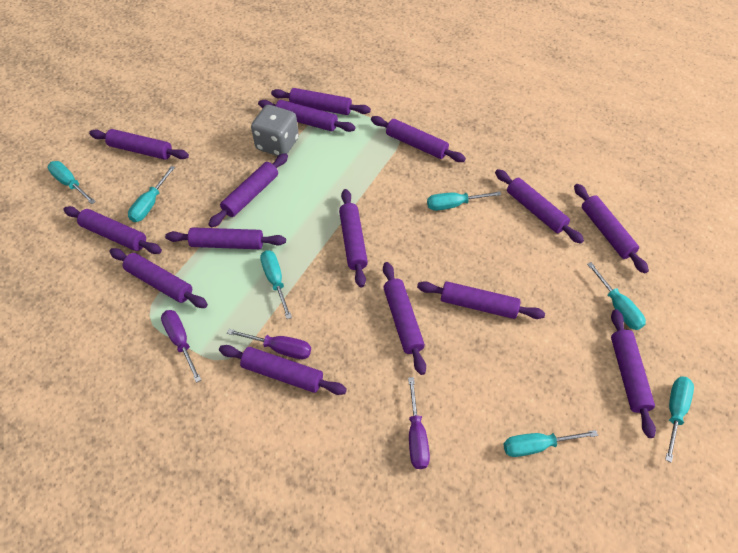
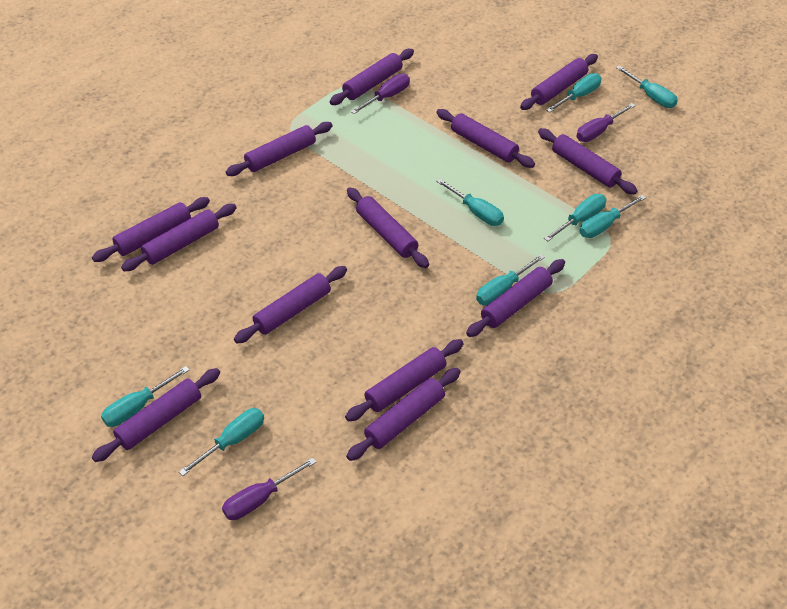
grey dice: 1 -> 0
purple rolling pin: 15 -> 13
turquoise screwdriver: 7 -> 8

